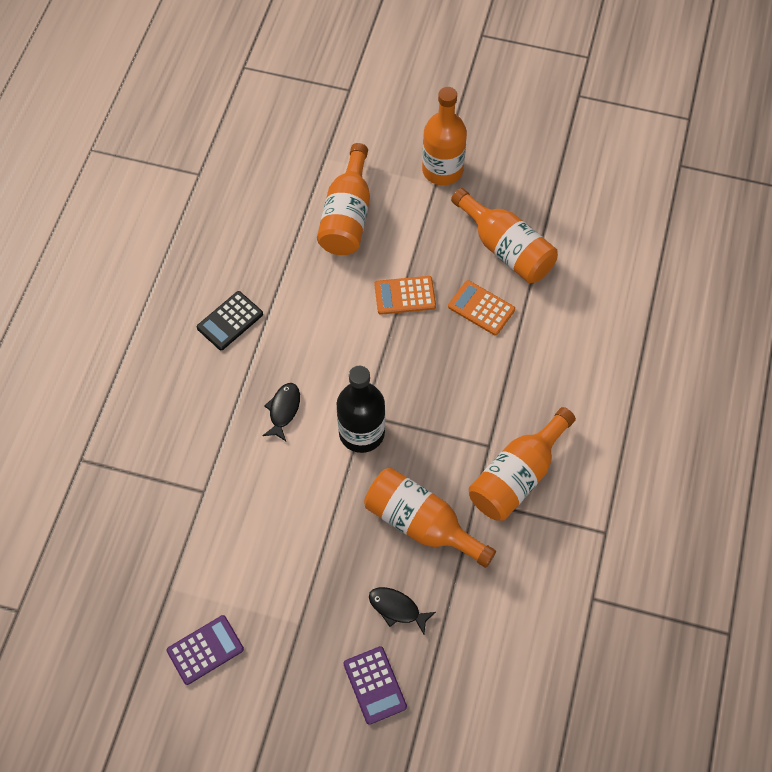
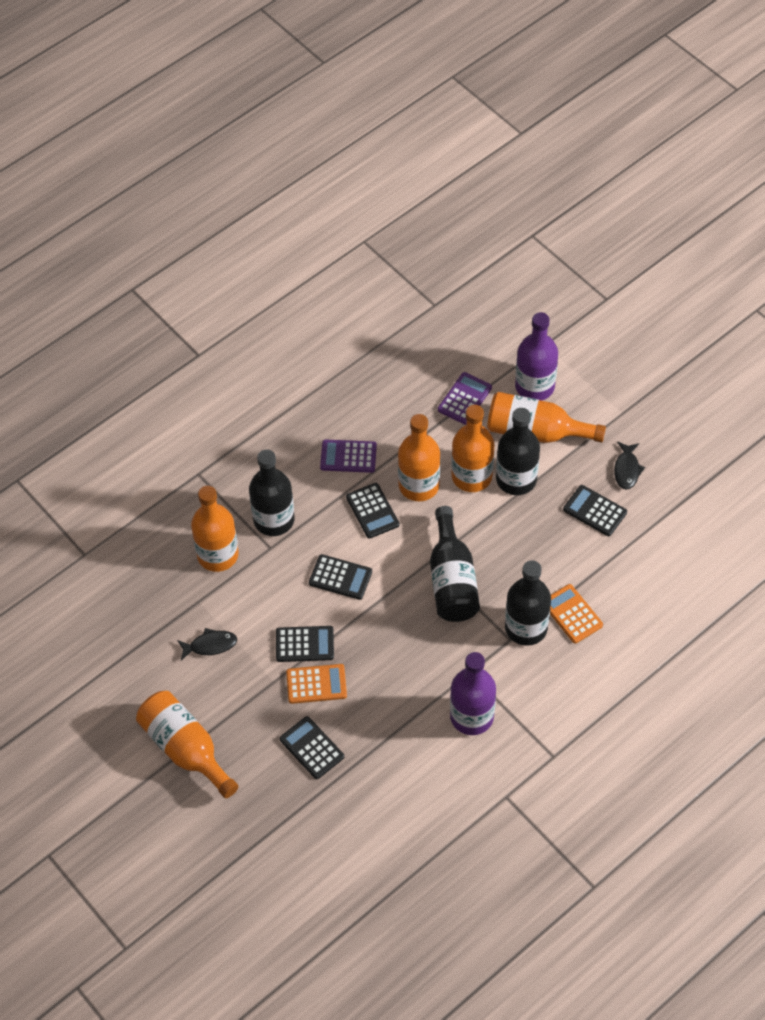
black bottle: 1 -> 4
black calculator: 1 -> 5
purple bottle: 0 -> 2

